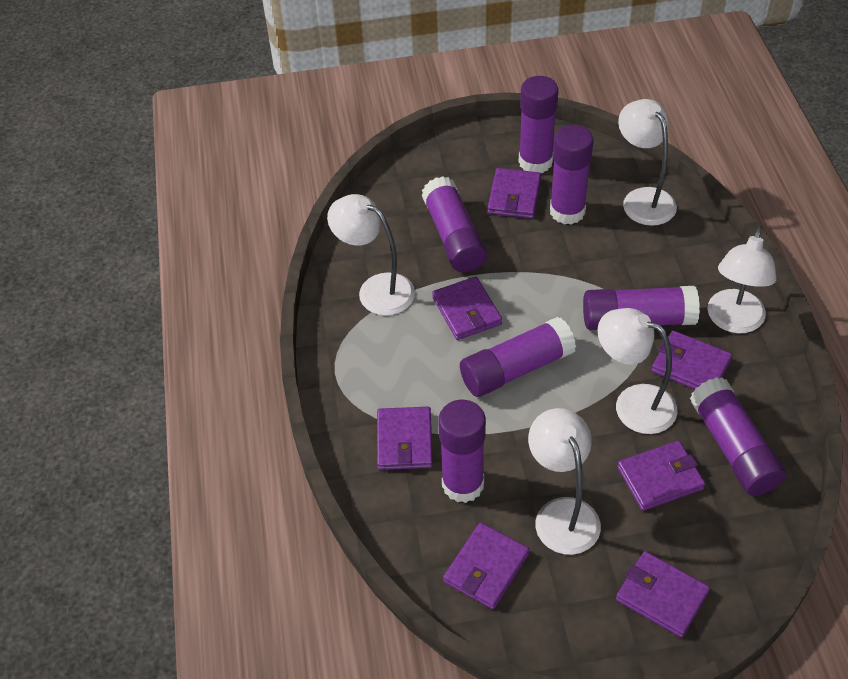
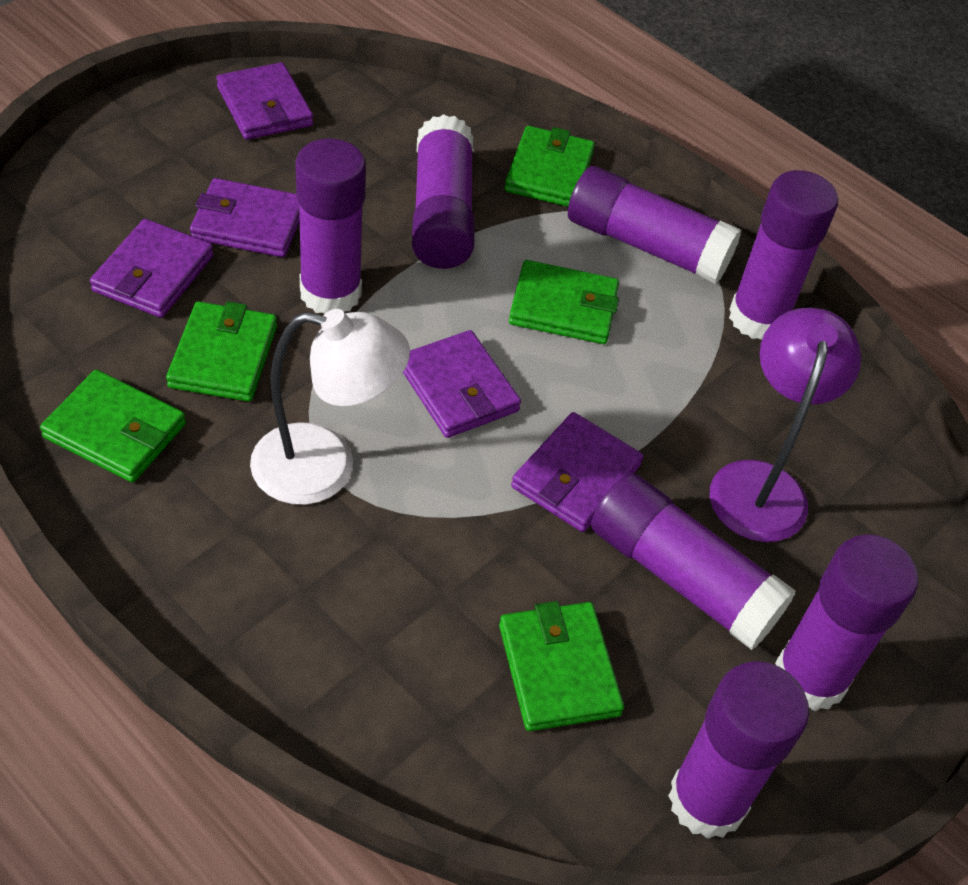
green wallet: 0 -> 5
purple lamp: 0 -> 1
purple wallet: 7 -> 5
white lamp: 5 -> 1

